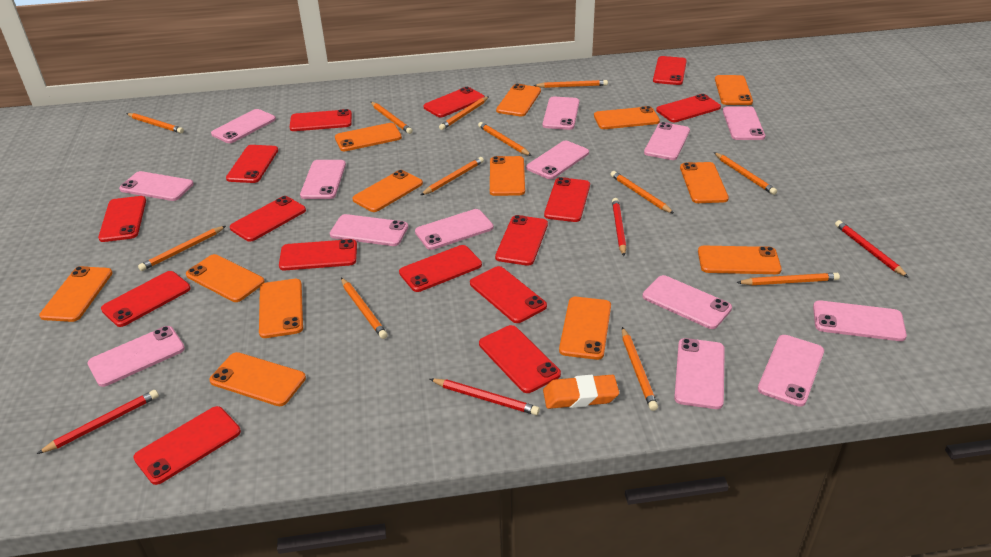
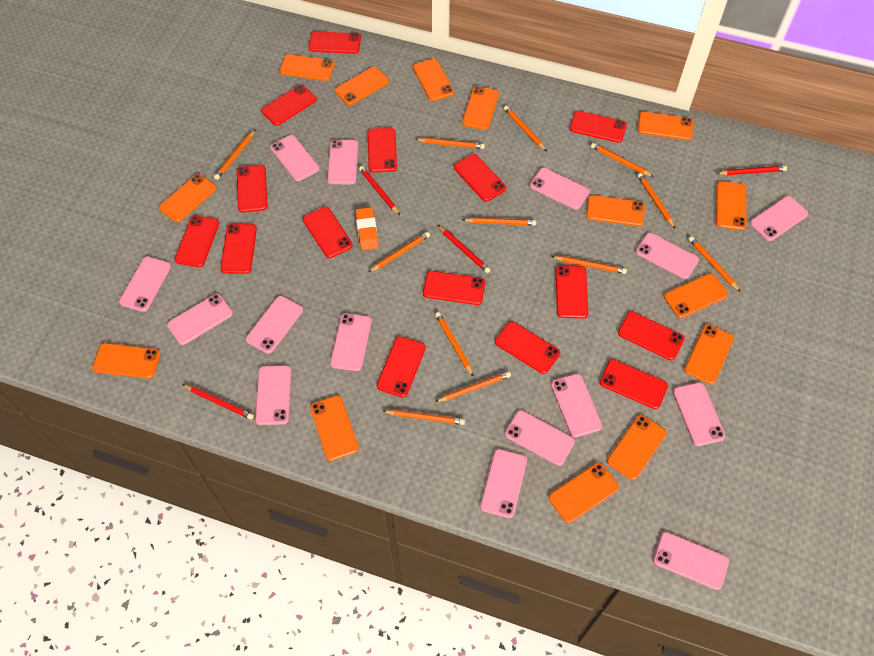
orange phone: 13 -> 14
pink phone: 14 -> 15

